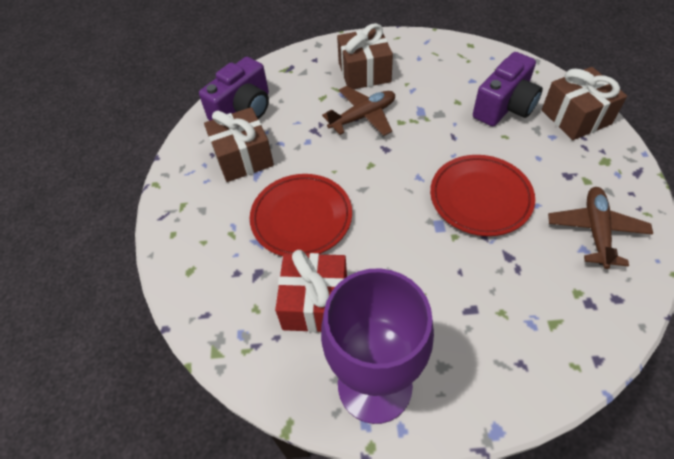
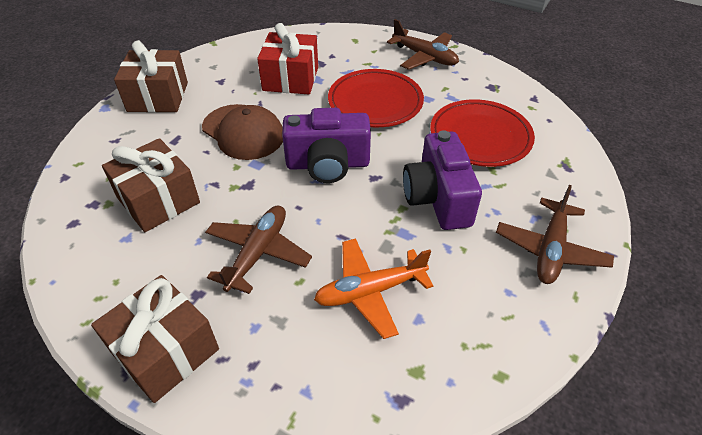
brown cap: 0 -> 1
brown plane: 2 -> 3
orange plane: 0 -> 1
purple goblet: 1 -> 0

